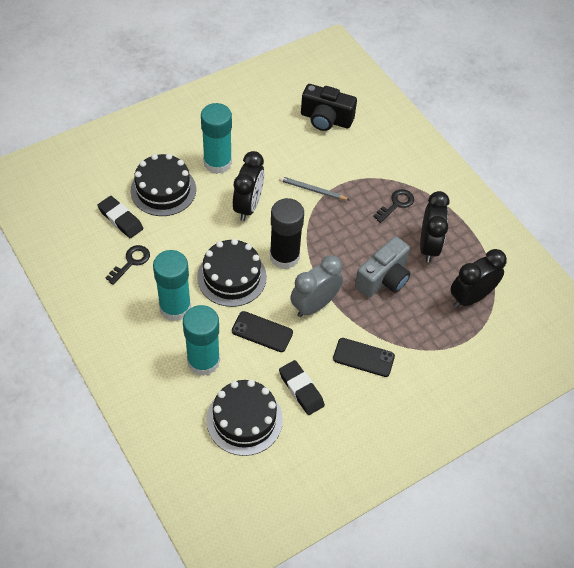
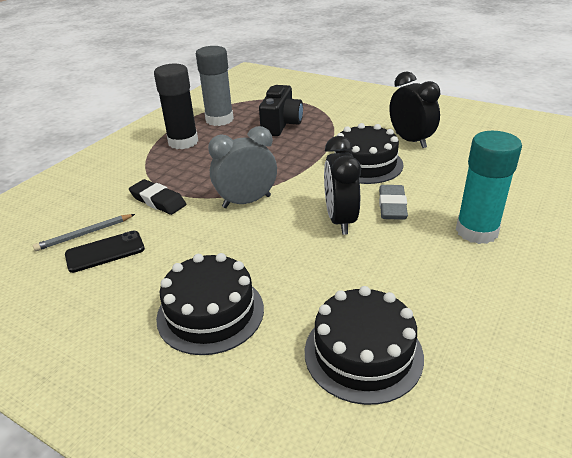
black clock: 3 -> 2
black eraser: 2 -> 1
black key: 2 -> 0
black phone: 2 -> 1
grey camera: 1 -> 0
grey eraser: 0 -> 1
grey glue stick: 0 -> 1
turquoise glue stick: 3 -> 1

